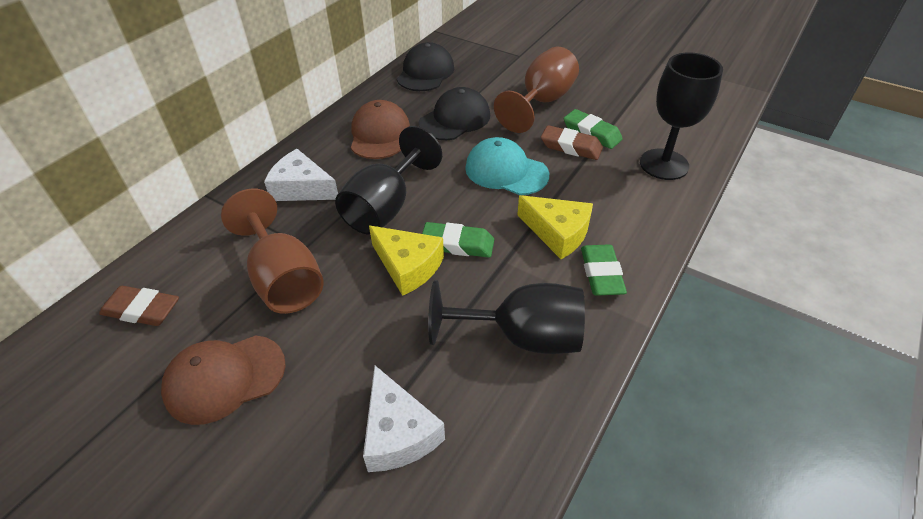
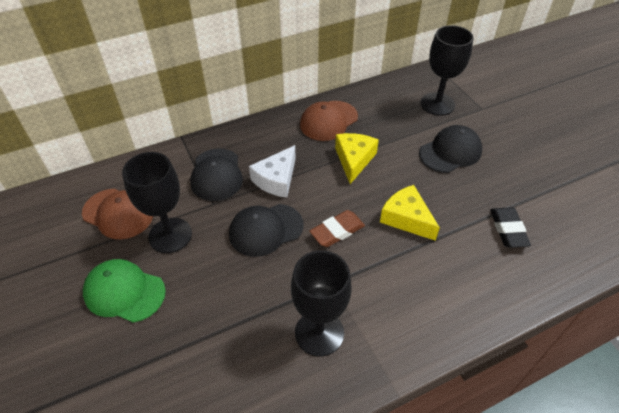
black cap: 2 -> 3
black eraser: 0 -> 1
brown eraser: 2 -> 1
brown goblet: 2 -> 0
green cap: 0 -> 1
green eraser: 3 -> 0
turquoise cap: 1 -> 0
white cheese: 2 -> 1

